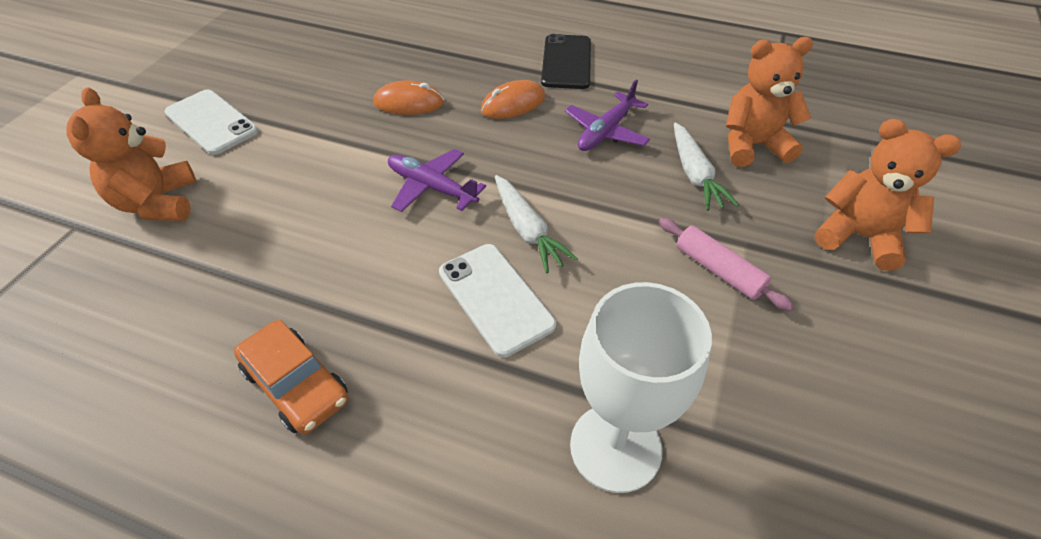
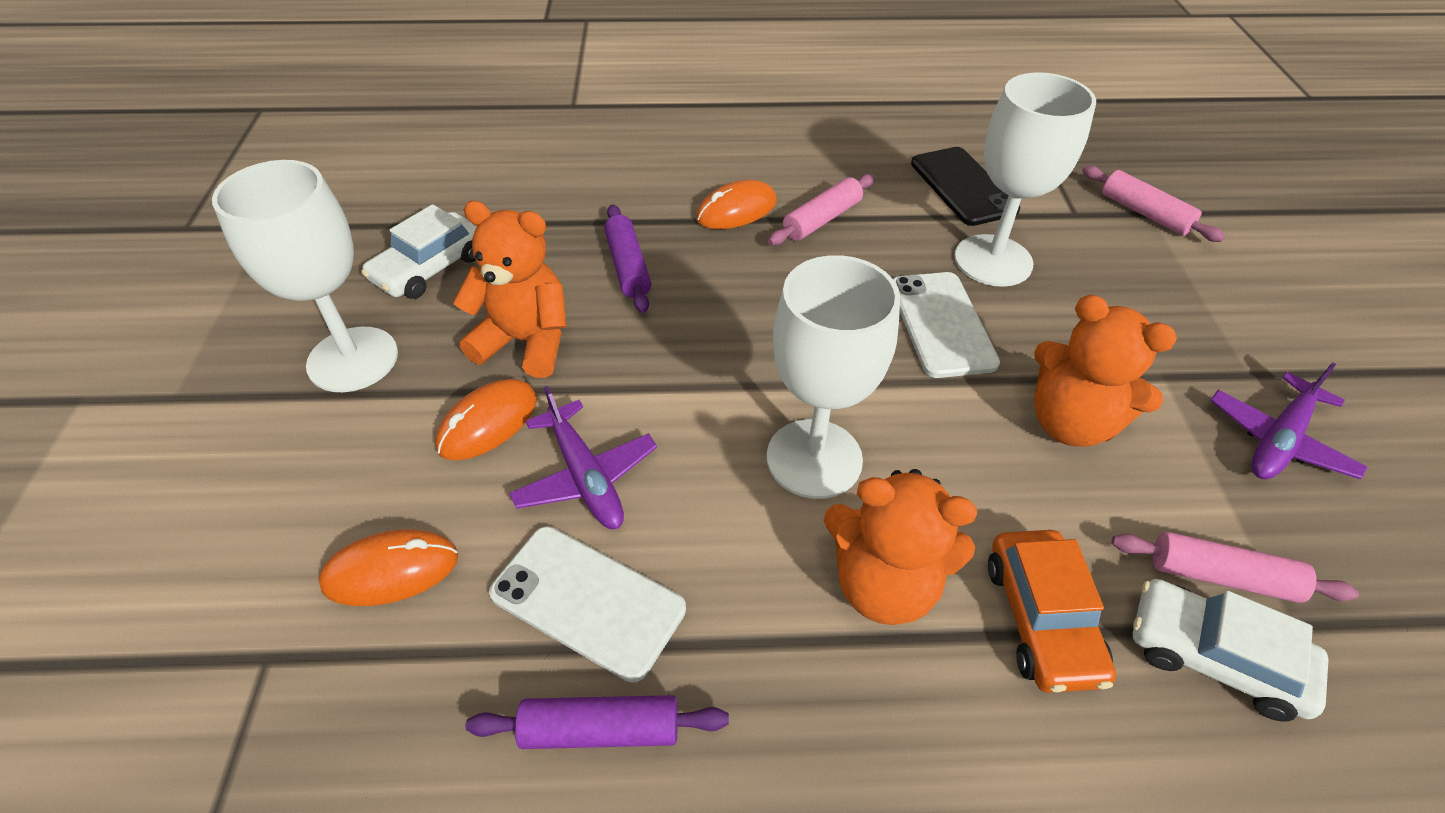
orange mouse: 2 -> 3
pink rolling pin: 1 -> 3
purple rolling pin: 0 -> 2
white car: 0 -> 2
white carrot: 2 -> 0
white goblet: 1 -> 3

